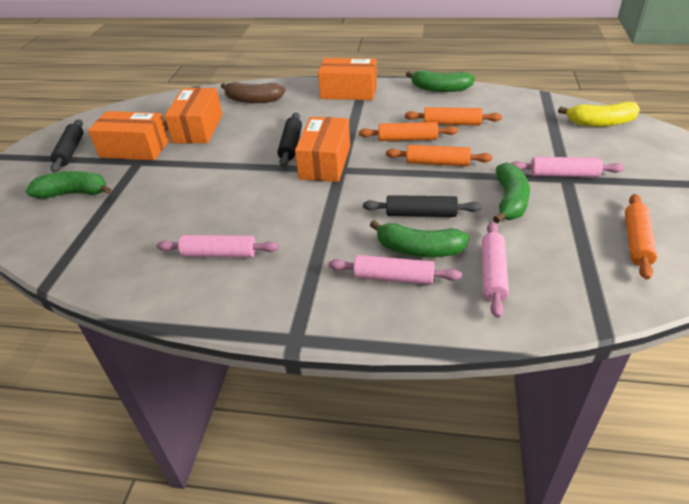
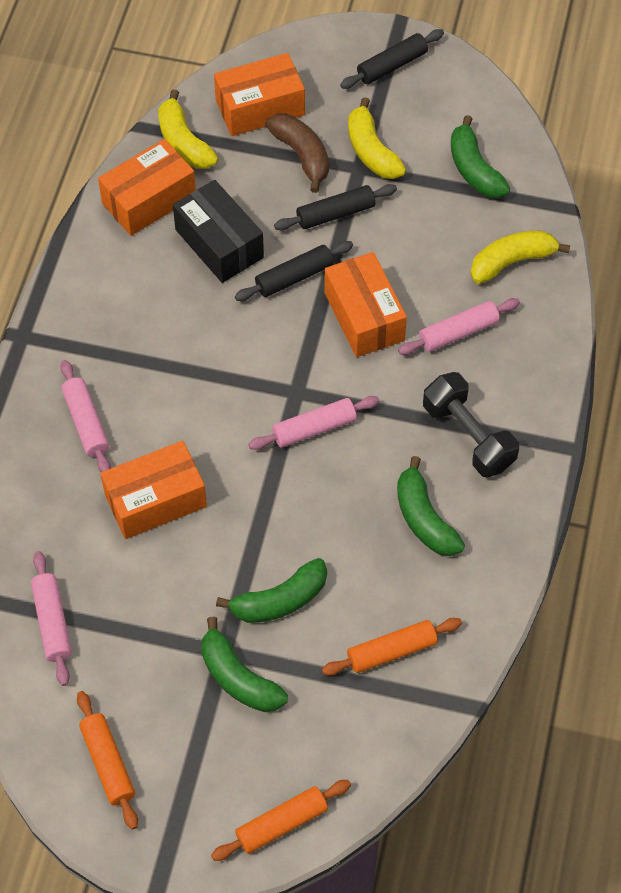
black box: 0 -> 1
black dumbbell: 0 -> 1
orange rolling pin: 4 -> 3
yellow banana: 1 -> 3

